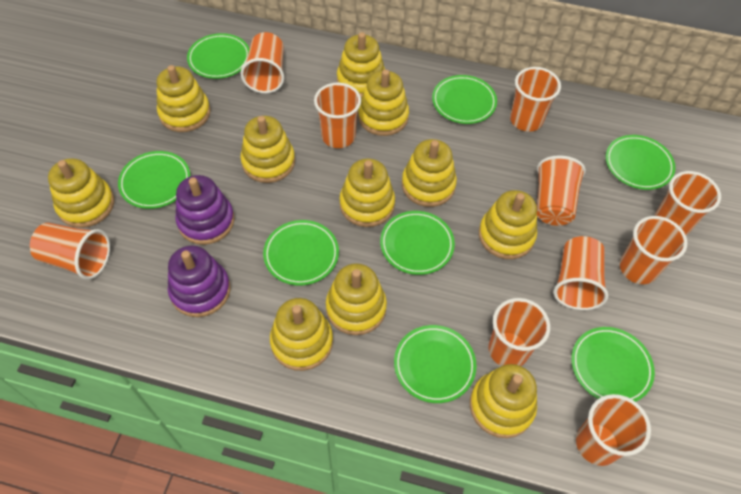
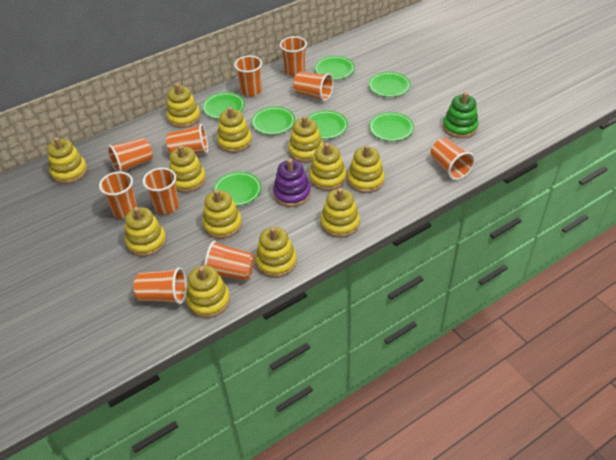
green plate: 8 -> 7
green stacking toy: 0 -> 1
purple stacking toy: 2 -> 1
yellow stacking toy: 11 -> 12

